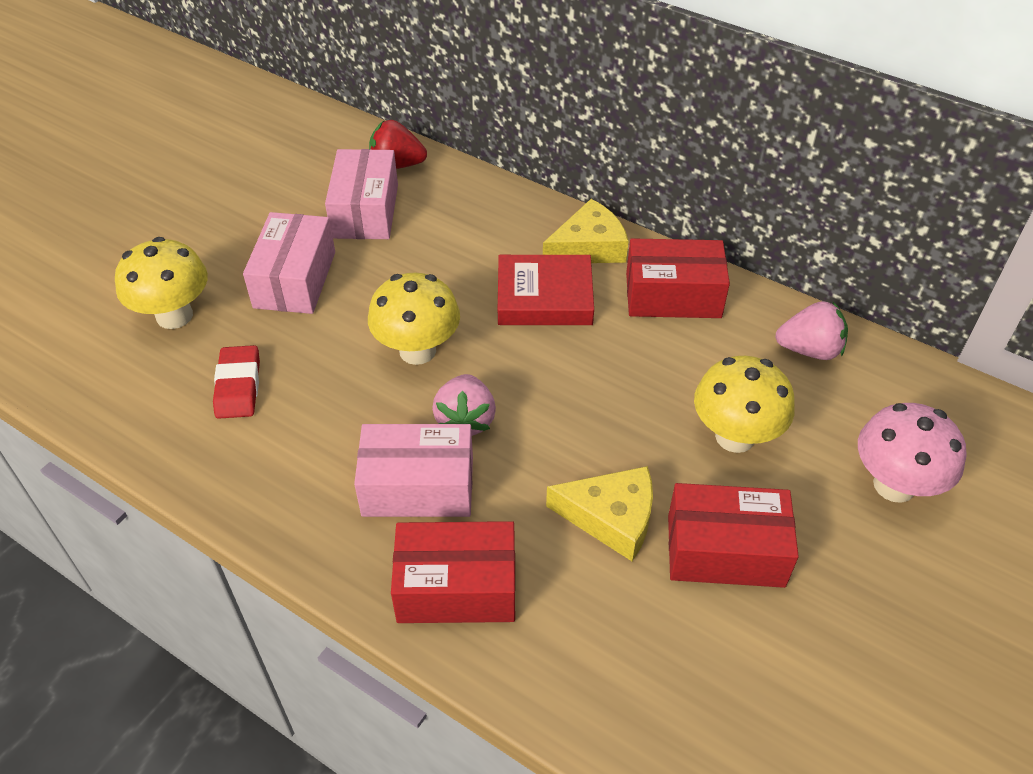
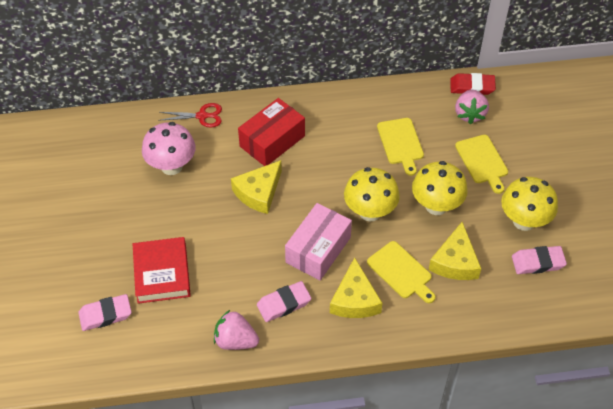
pink box: 3 -> 1
pink eraser: 0 -> 3
red box: 3 -> 1
red scissors: 0 -> 1
red strawberry: 1 -> 0
yellow cheese: 2 -> 3
yellow cutting board: 0 -> 3

